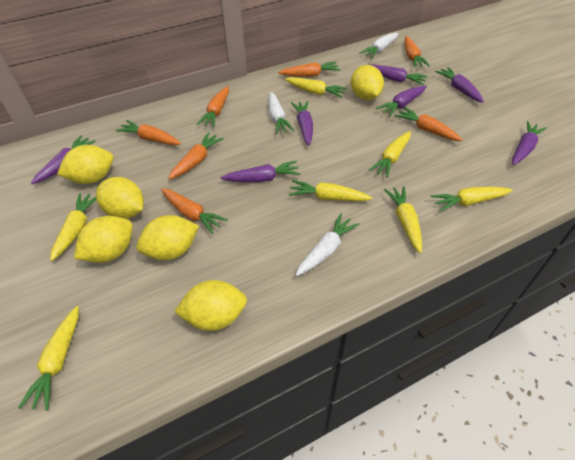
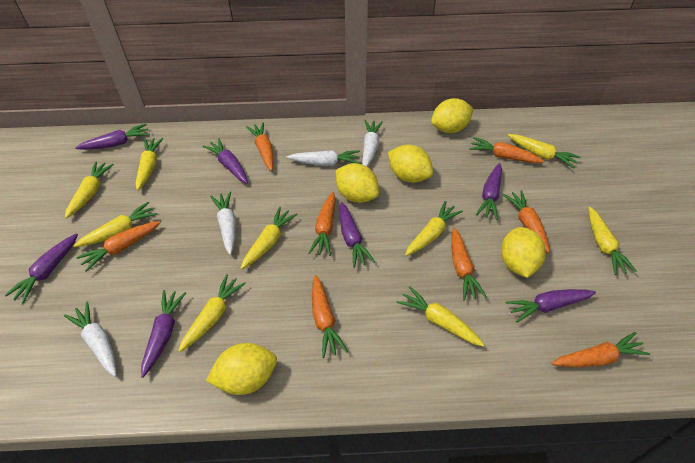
orange carrot: 7 -> 8
white carrot: 3 -> 4
yellow carrot: 7 -> 9
yellow lemon: 6 -> 5

